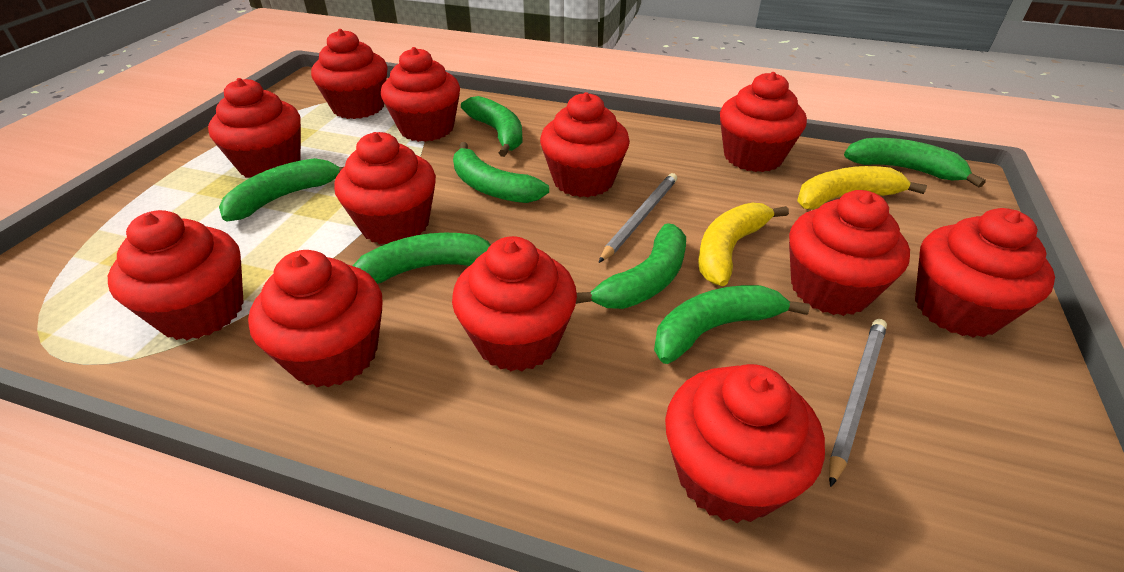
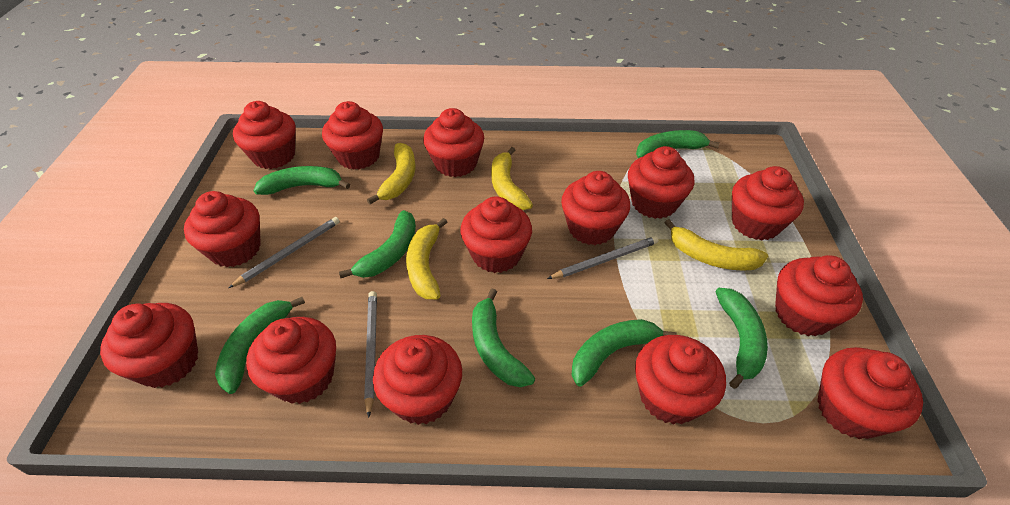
grey pencil: 2 -> 3
red cupcake: 12 -> 14
yellow banana: 2 -> 4

